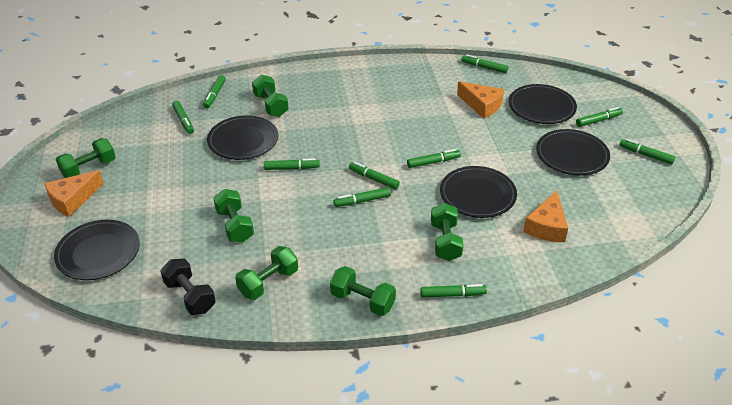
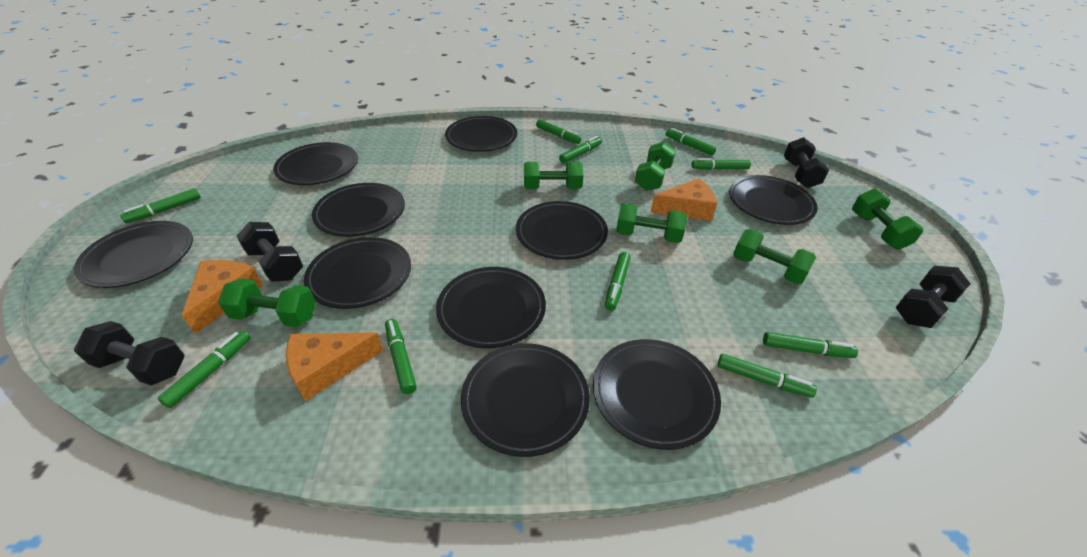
black dumbbell: 1 -> 4
black plate: 5 -> 10

